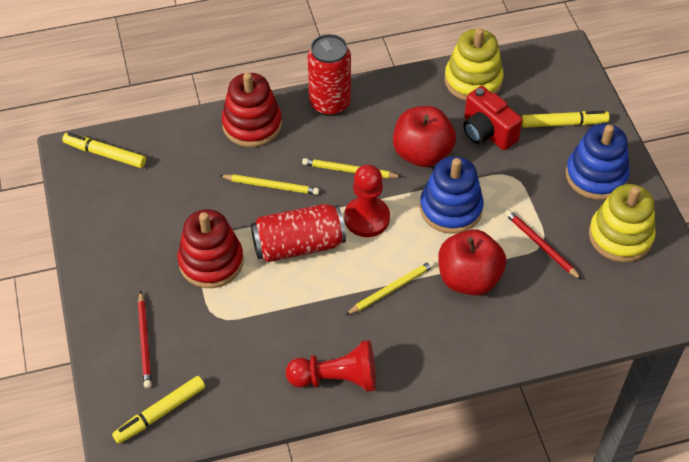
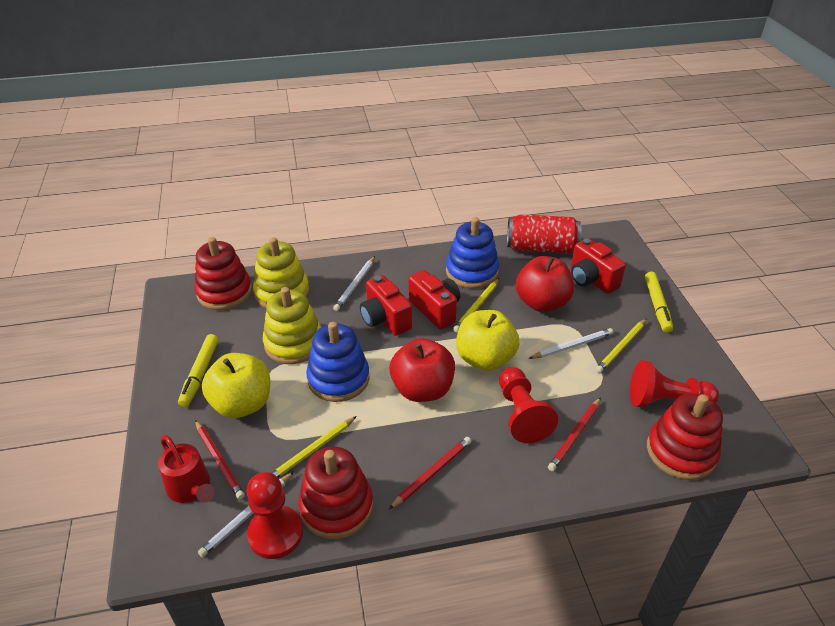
red camera: 1 -> 3
red can: 2 -> 1
red pawn: 2 -> 3
red pencil: 2 -> 3
red stacking toy: 2 -> 3
red watering can: 0 -> 1
white pencil: 0 -> 3
yellow apple: 0 -> 2
yellow marker: 3 -> 2

